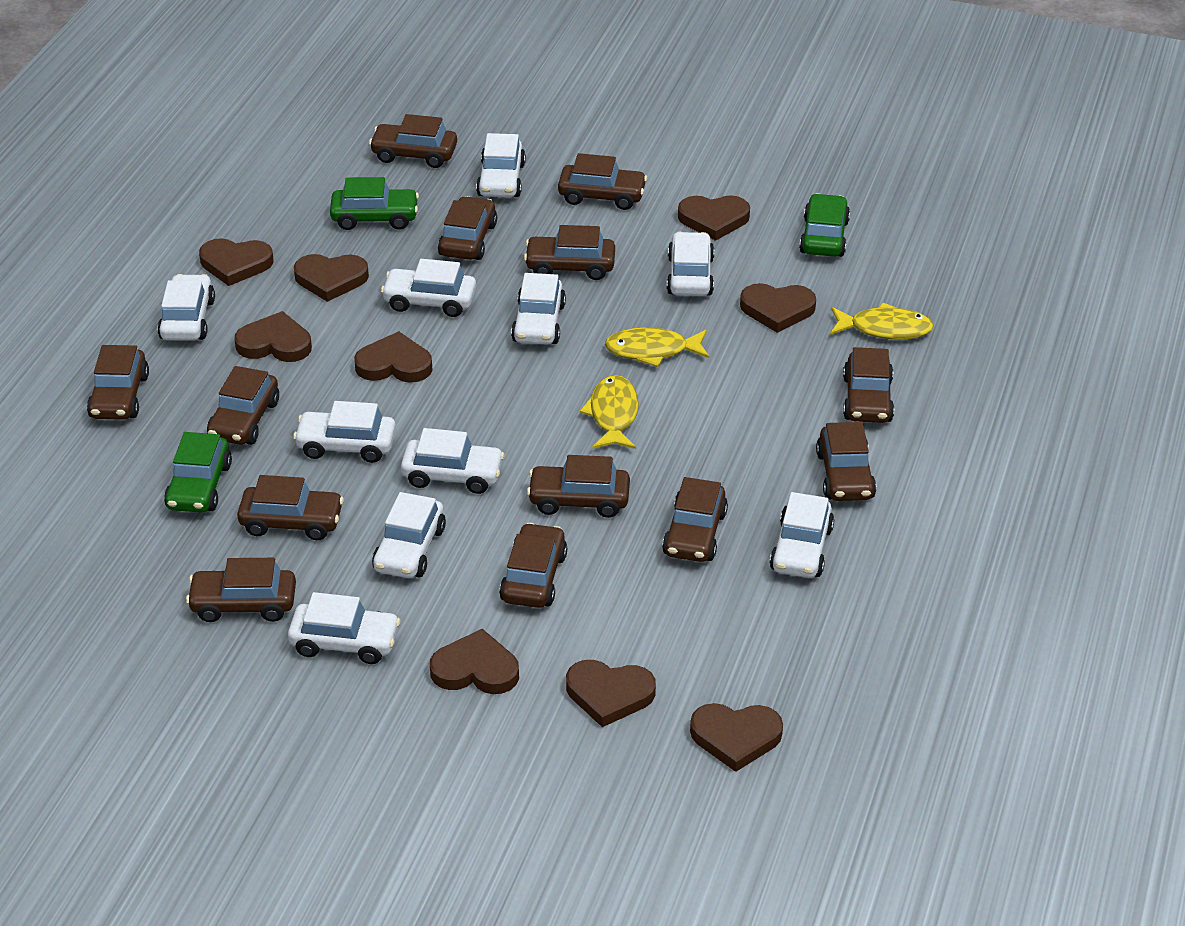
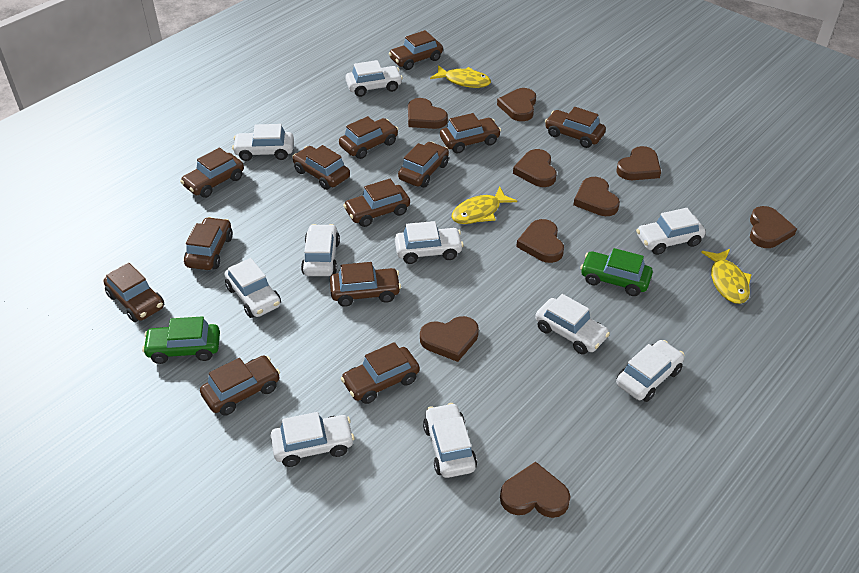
green car: 3 -> 2

